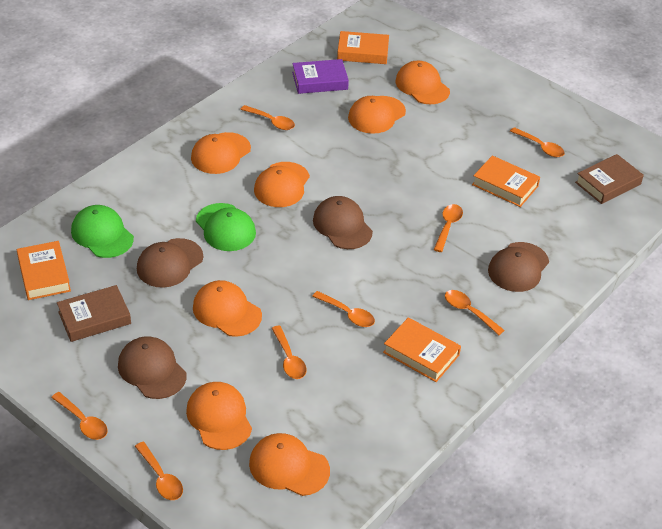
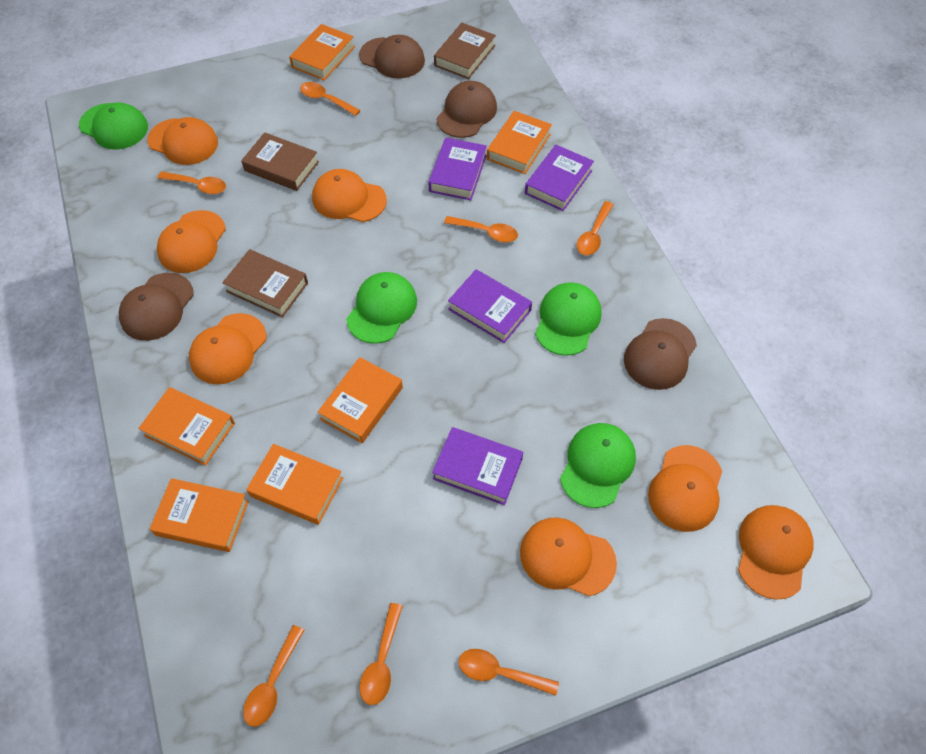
brown book: 2 -> 3
green cap: 2 -> 4
orange book: 4 -> 6
orange spoon: 8 -> 7
purple book: 1 -> 4

